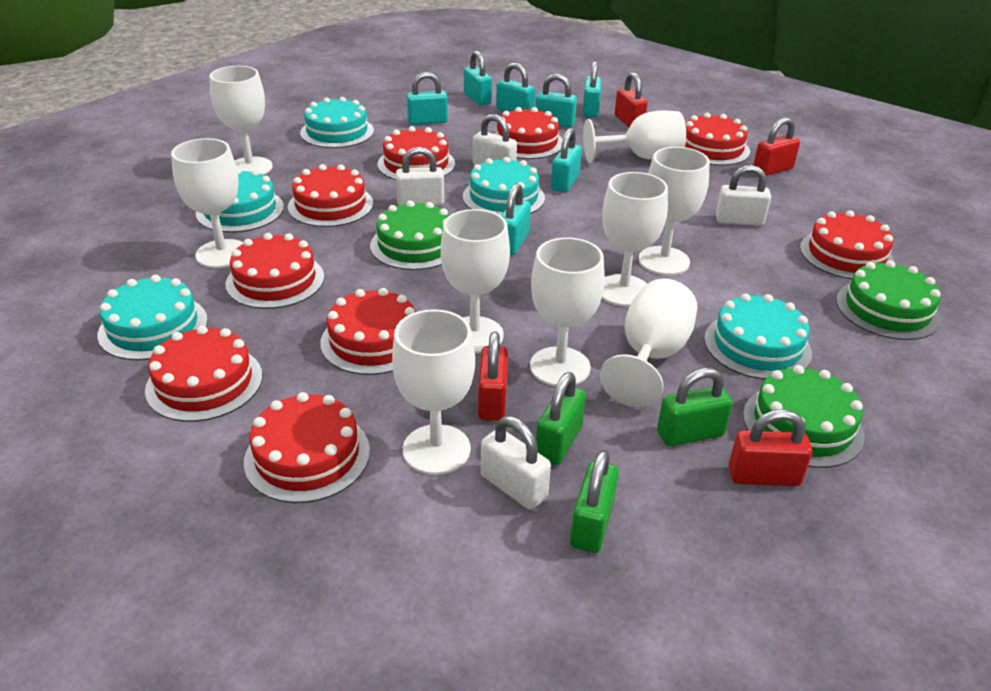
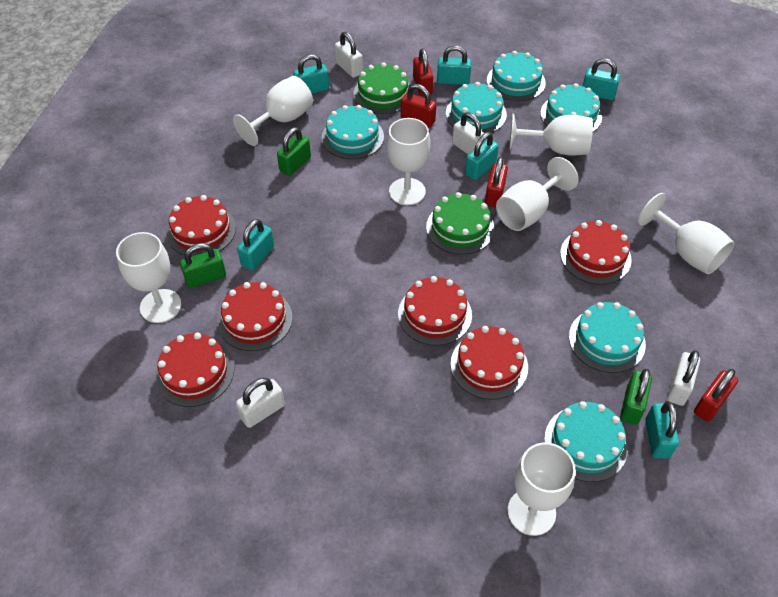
green cake: 3 -> 2
red cake: 9 -> 6
turquoise cake: 5 -> 6
turquoise padlock: 7 -> 6
white goblet: 9 -> 7

